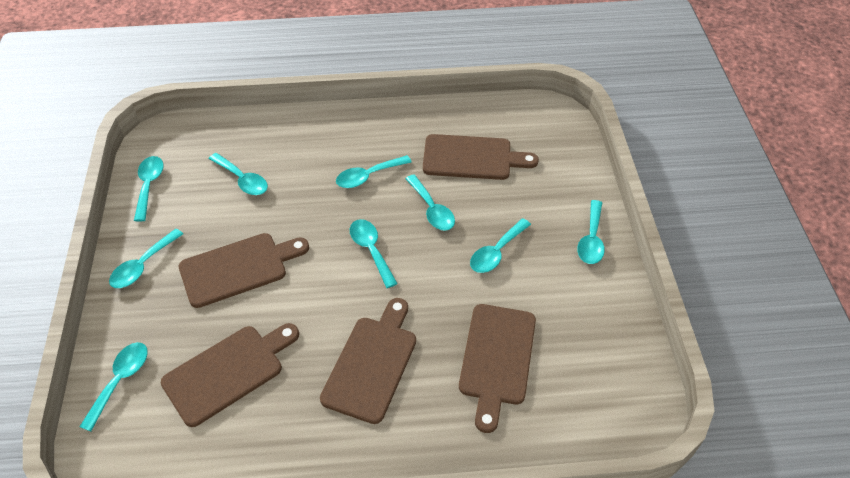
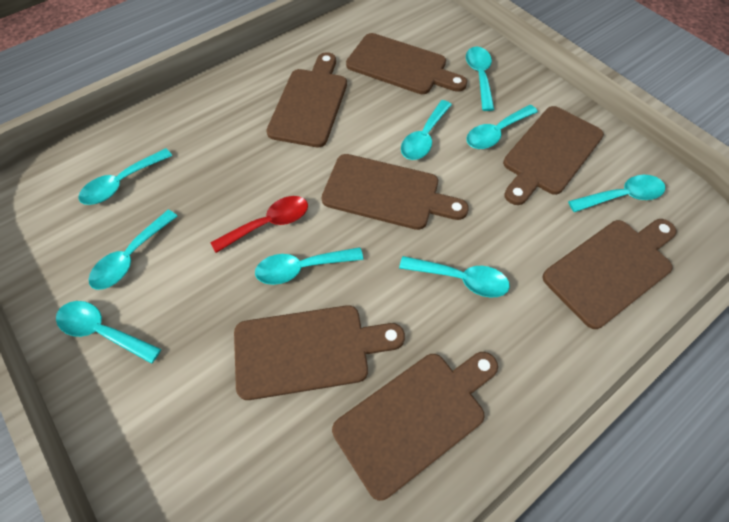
brown cutting board: 5 -> 7
red spoon: 0 -> 1

